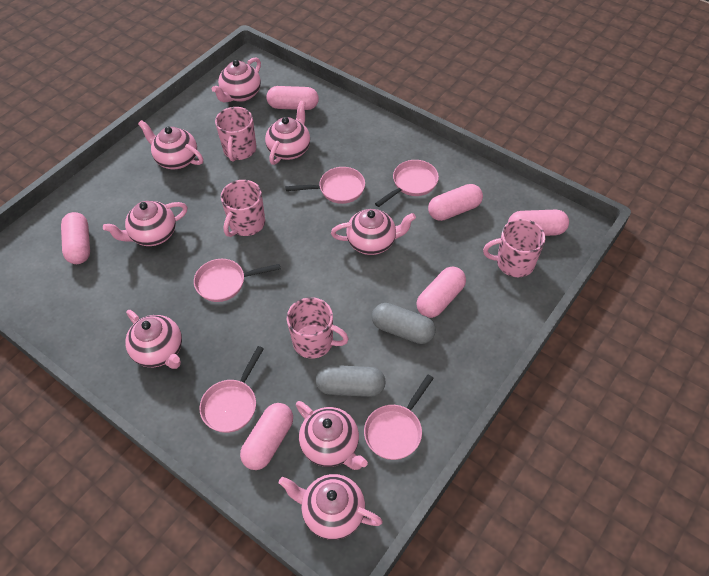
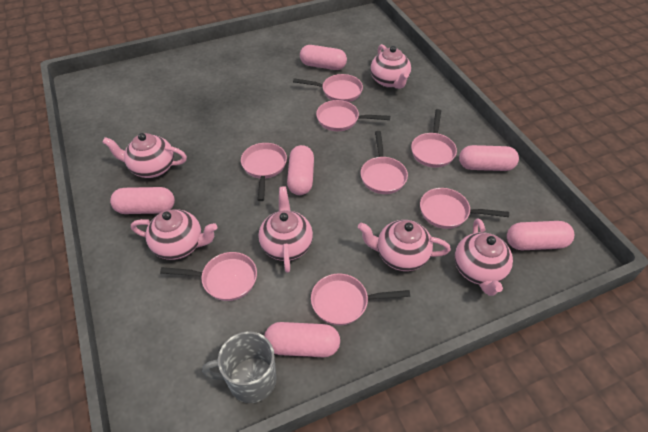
grey capsule: 2 -> 0
grey mug: 0 -> 1
pink mug: 4 -> 0
pink pan: 5 -> 8
pink teapot: 8 -> 6

